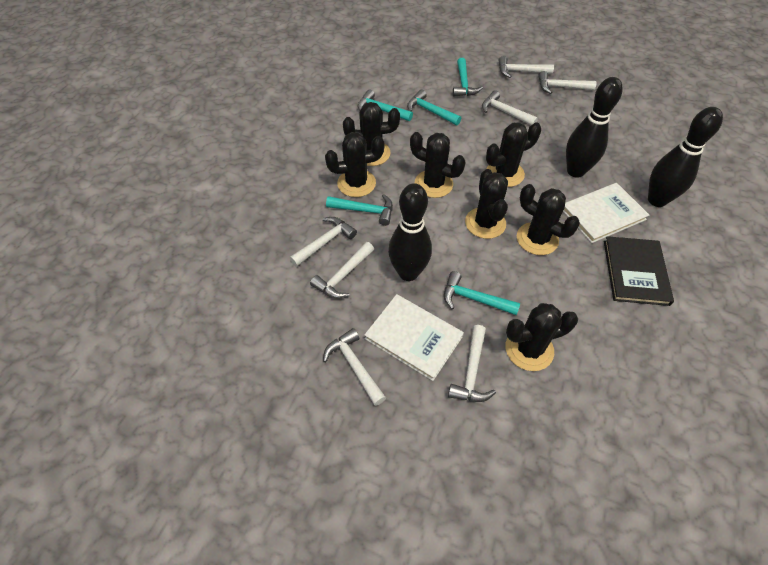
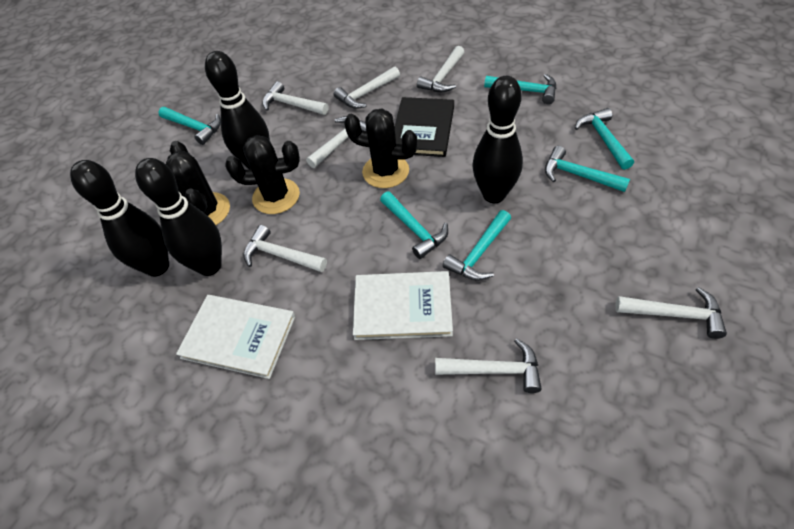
black bowling pin: 3 -> 4
black cactus: 7 -> 3
turquoise hammer: 5 -> 6

